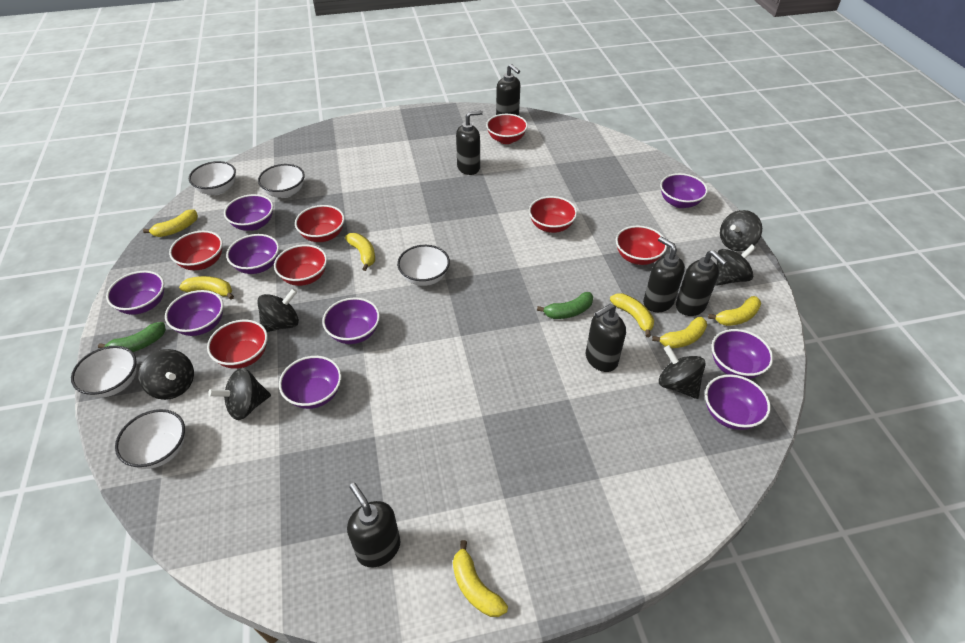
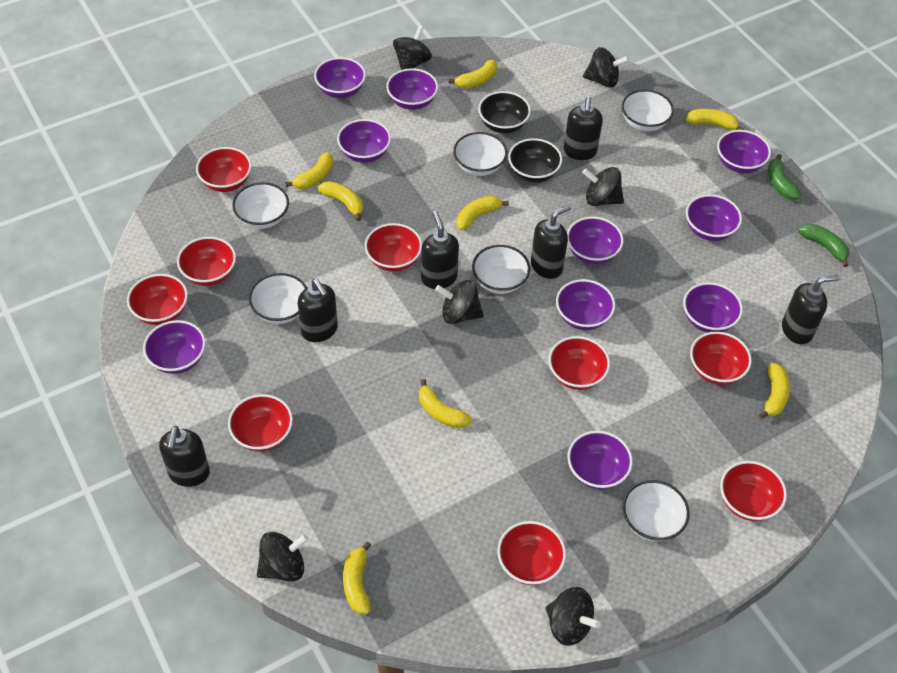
black bowl: 0 -> 2
purple bowl: 9 -> 10
red bowl: 7 -> 9
white bowl: 5 -> 6
yellow banana: 7 -> 8

